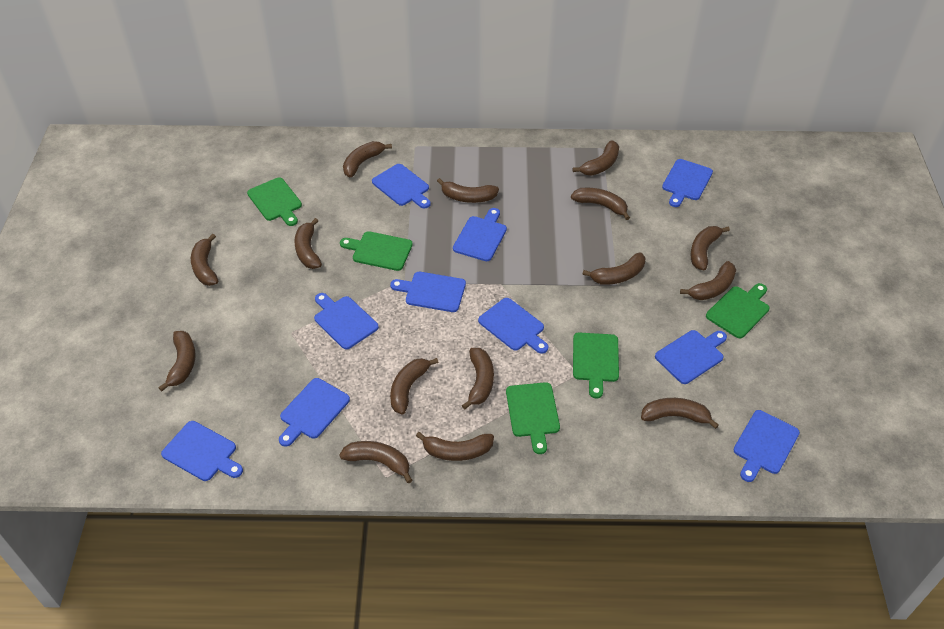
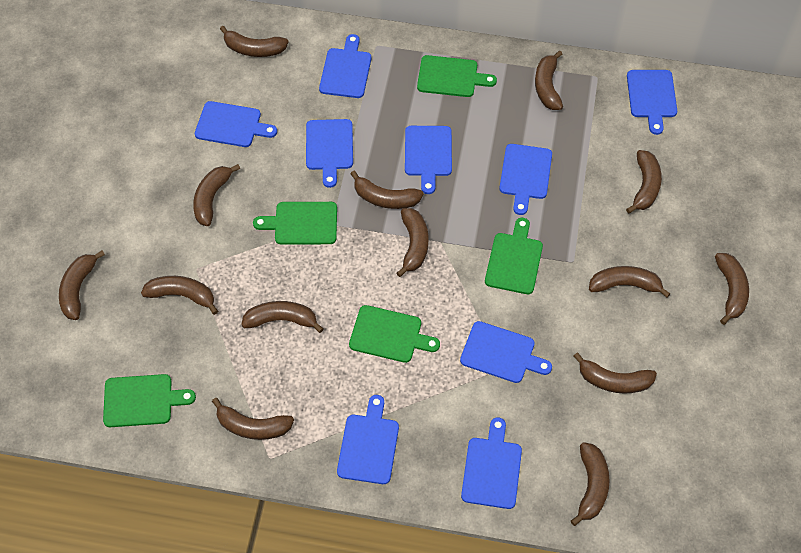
blue cutting board: 10 -> 9
brown banana: 15 -> 14

